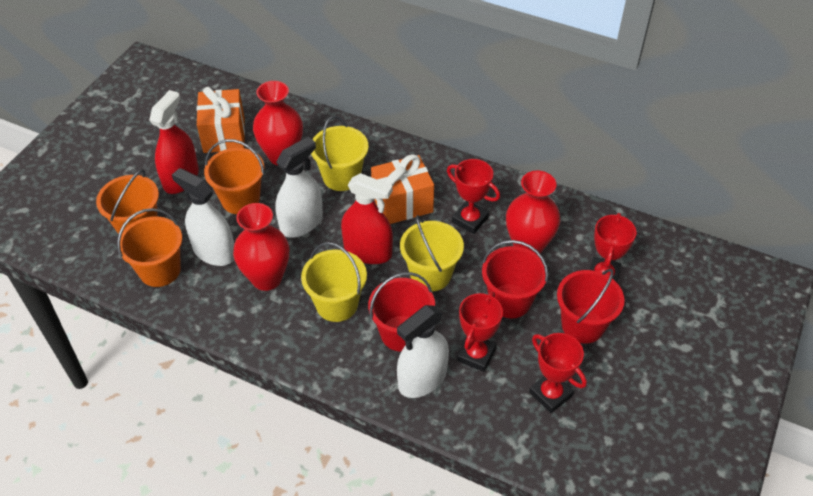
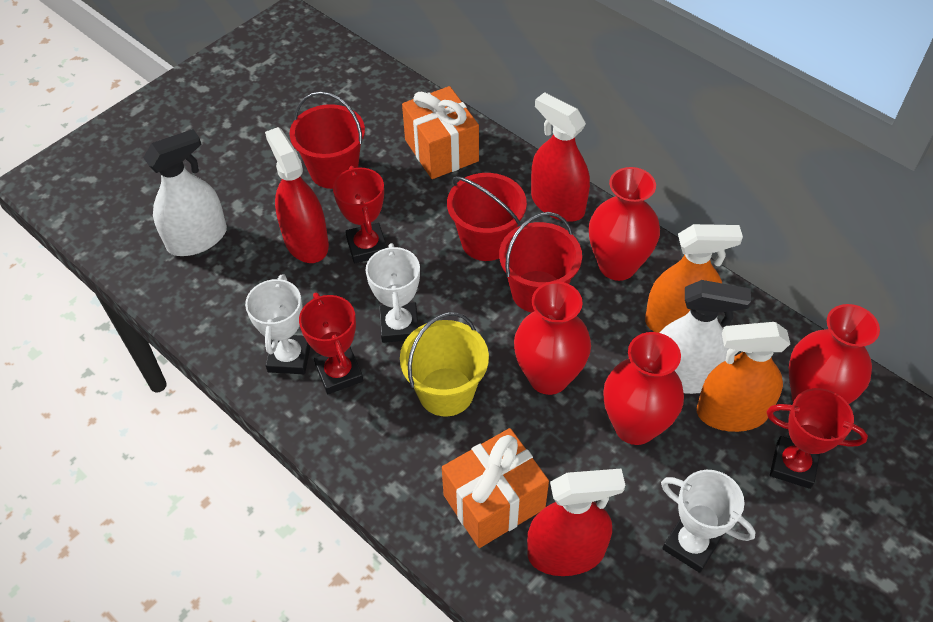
orange bucket: 3 -> 0
orange spray bottle: 0 -> 2
red spray bottle: 2 -> 3
red trophy: 4 -> 3
red vase: 3 -> 4
white spray bottle: 3 -> 2
white trophy: 0 -> 3
yellow bucket: 3 -> 1

